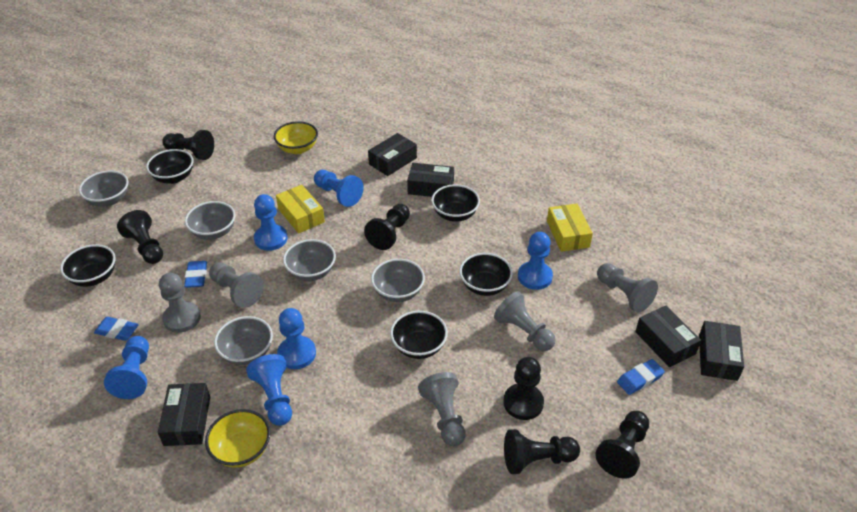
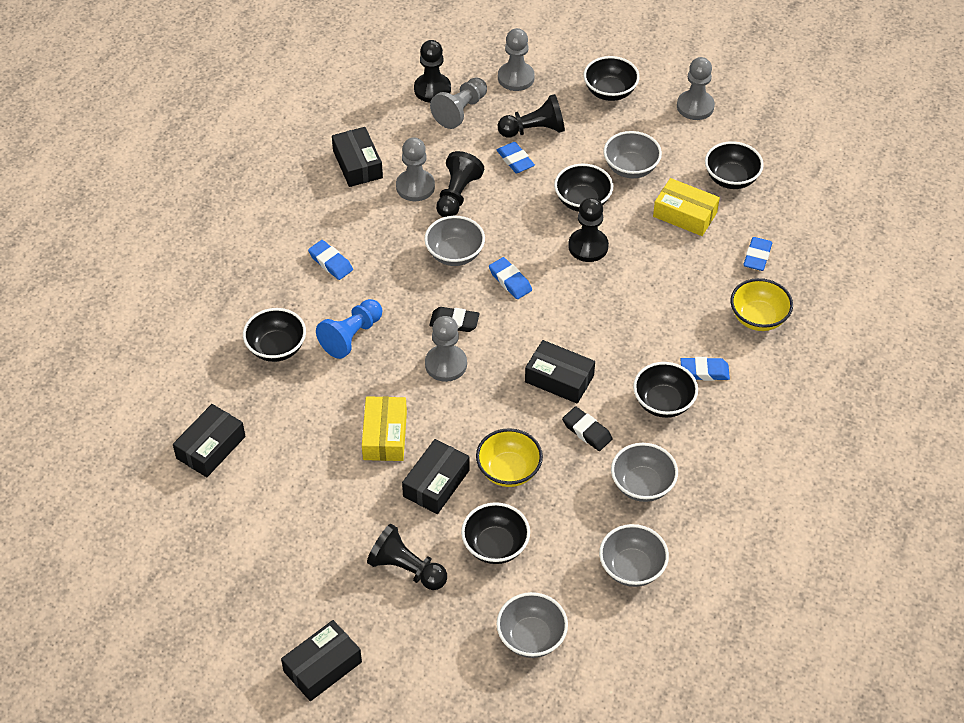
black bowl: 5 -> 6
black eraser: 0 -> 2
black pawn: 6 -> 5
blue eraser: 3 -> 5
blue pawn: 6 -> 1

